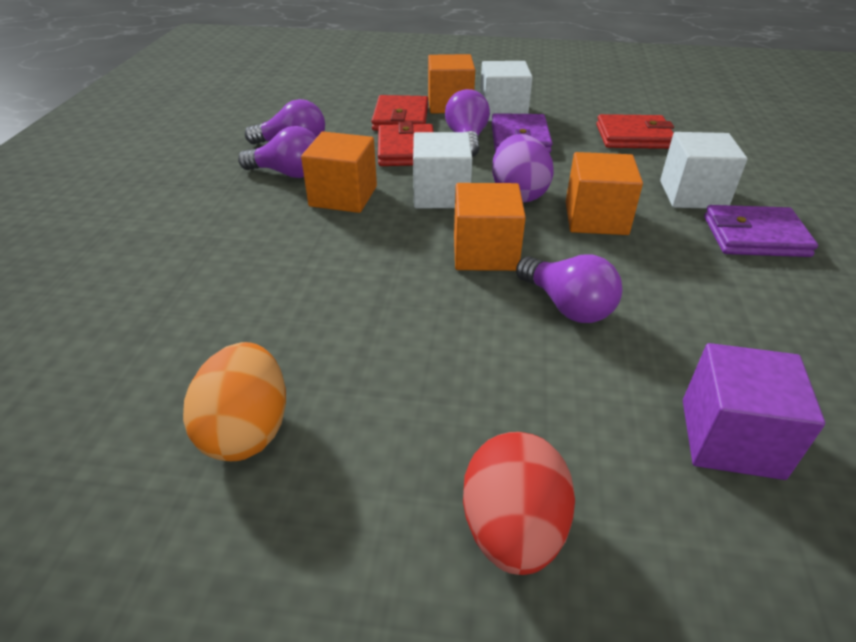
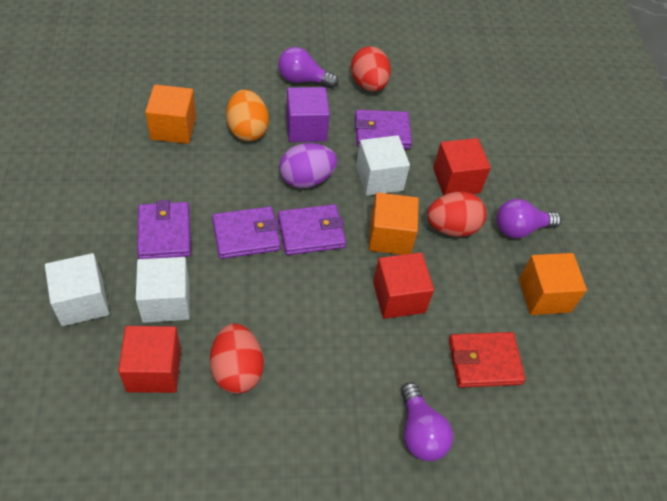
orange cube: 4 -> 3
purple light bulb: 4 -> 3
purple wallet: 2 -> 4
red cube: 0 -> 3
red egg: 1 -> 3
red wallet: 3 -> 1

